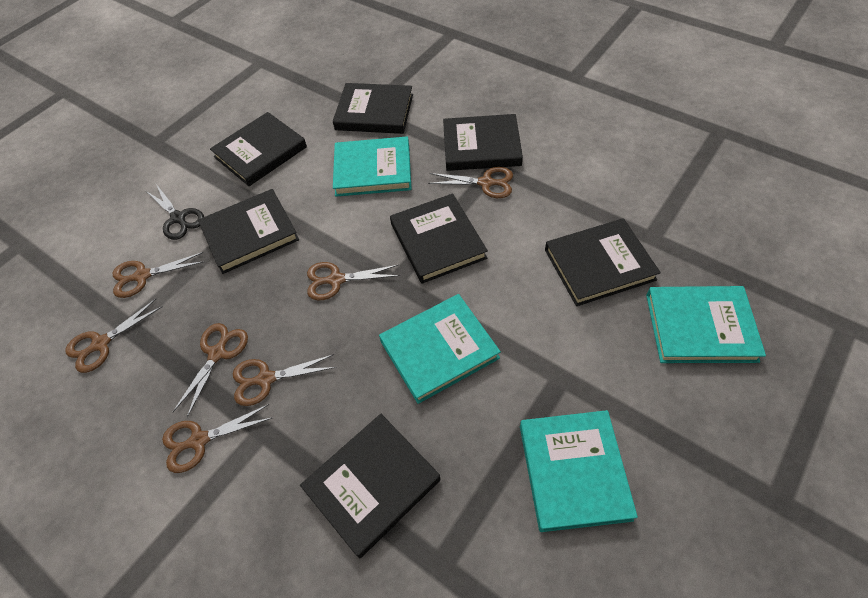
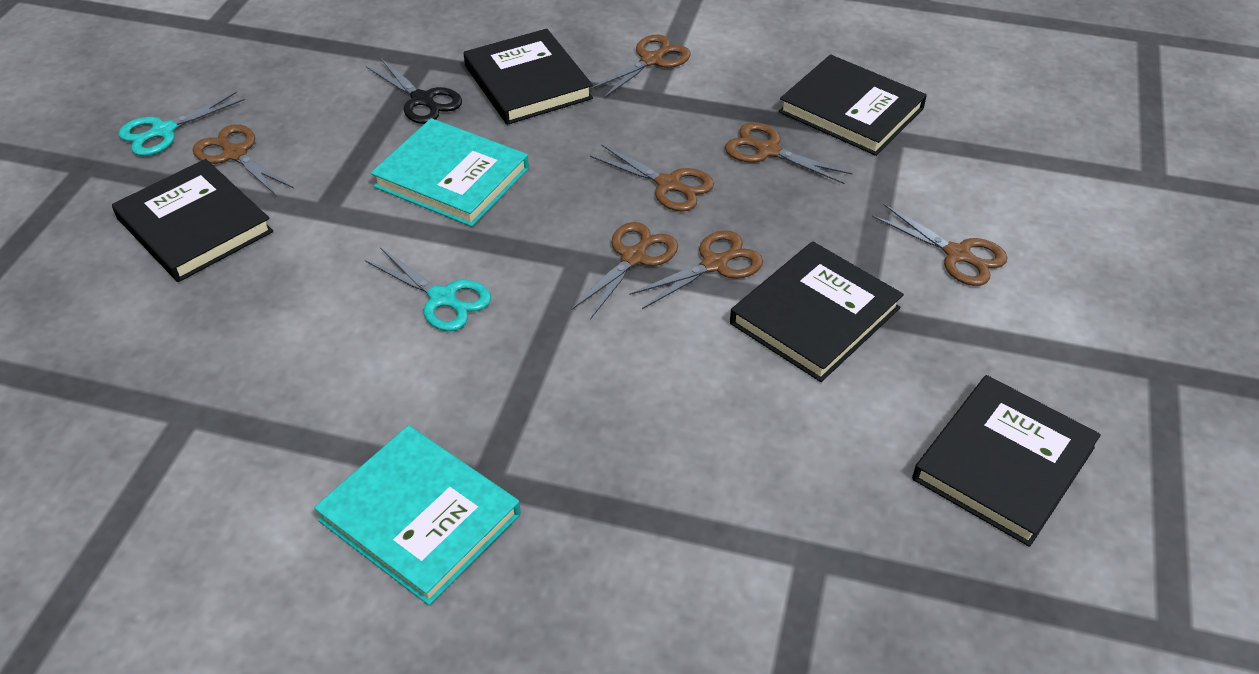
black book: 7 -> 5
turquoise book: 4 -> 2
turquoise scissors: 0 -> 2

